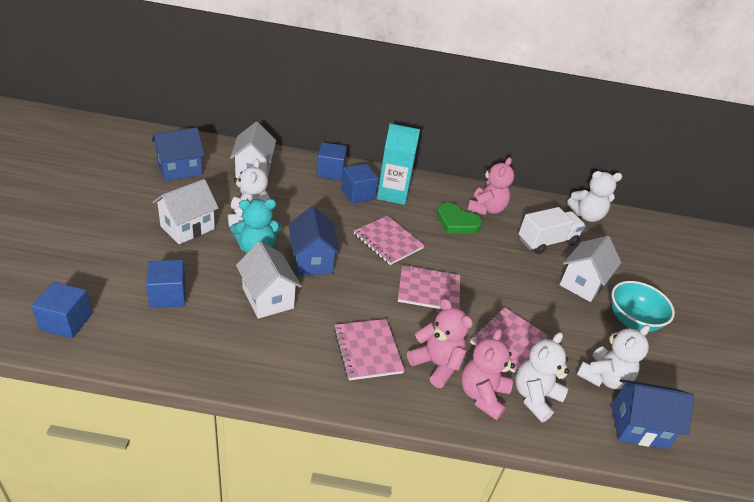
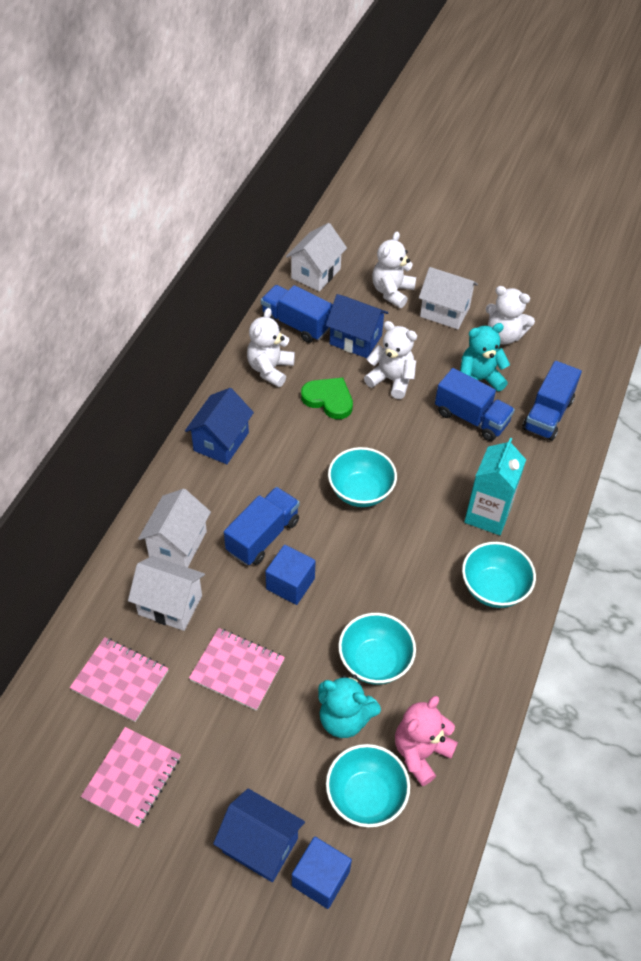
blue cube: 4 -> 2
blue truck: 0 -> 4
pink notebook: 4 -> 3
pink teddy bear: 3 -> 1
turquoise bowl: 1 -> 4
turquoise teddy bear: 1 -> 2
white truck: 1 -> 0

